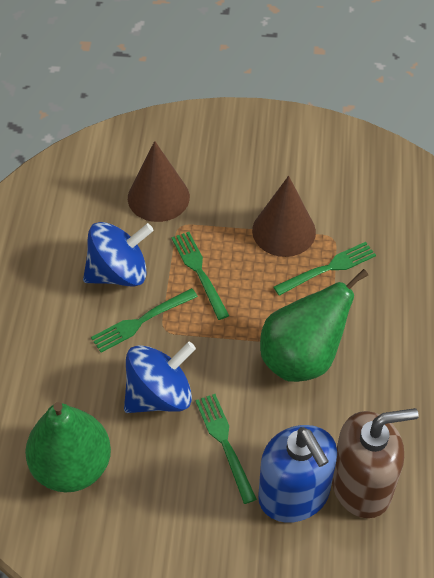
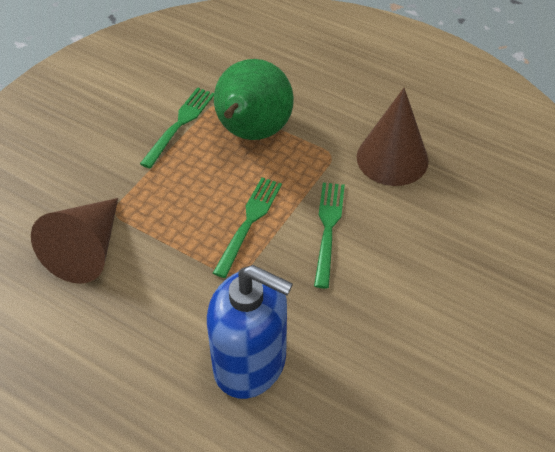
blue spinning top: 2 -> 0
brown soap dispenser: 1 -> 0
green fork: 4 -> 3
green pear: 2 -> 1

